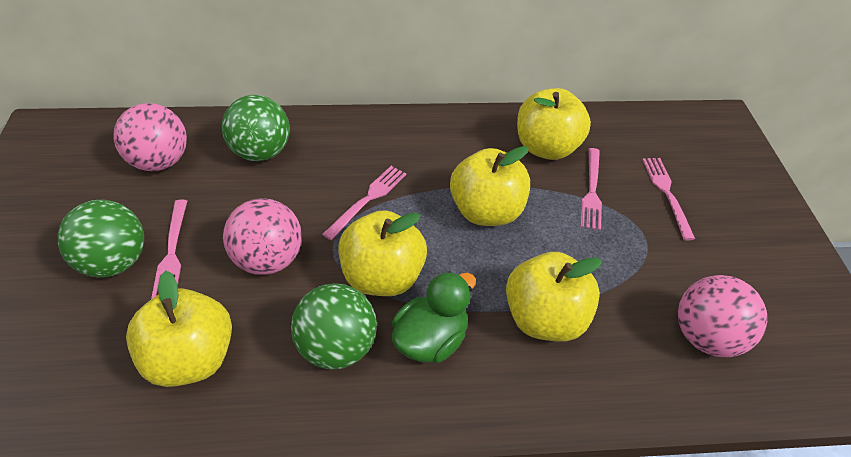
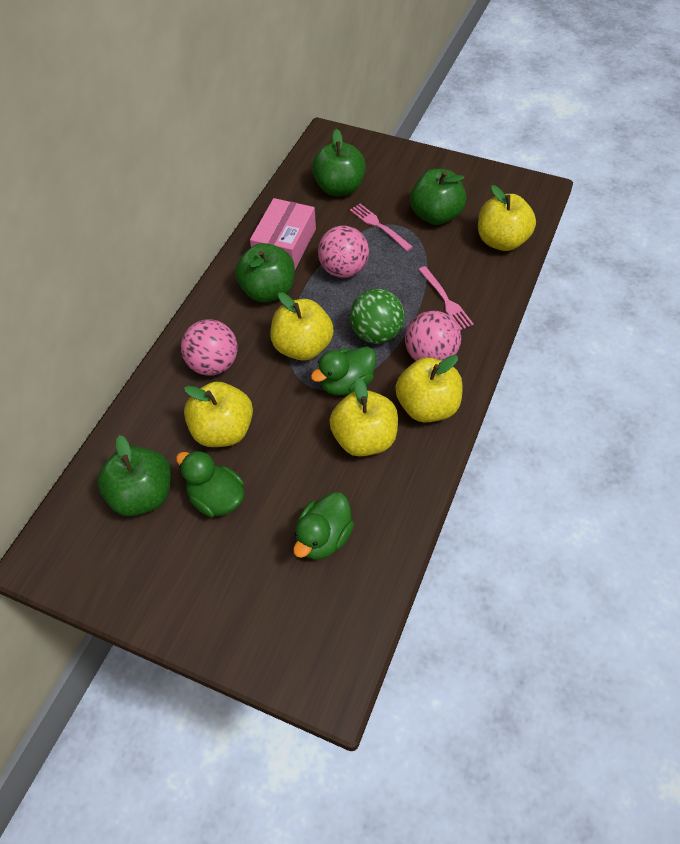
green apple: 0 -> 4
green ball: 3 -> 1
green duck: 1 -> 3
pink box: 0 -> 1
pink fork: 4 -> 2

